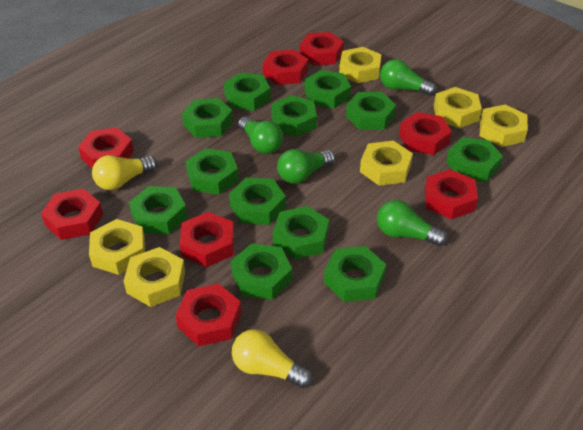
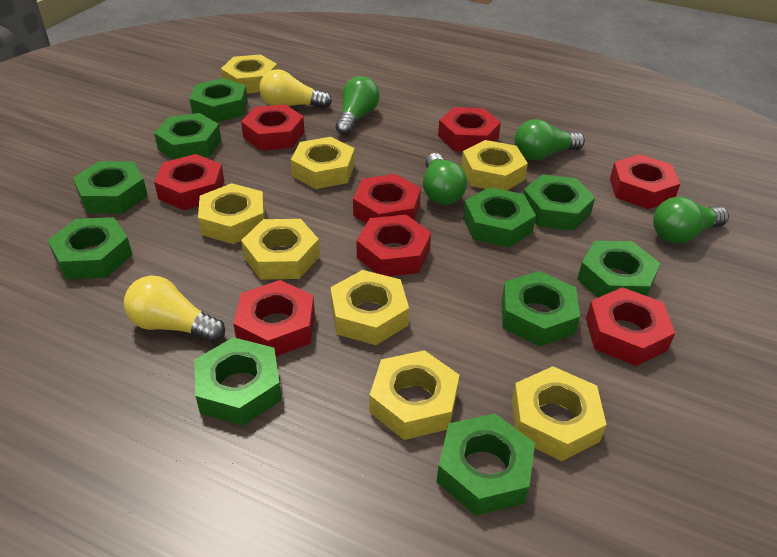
green nut: 12 -> 10
yellow nut: 6 -> 8

